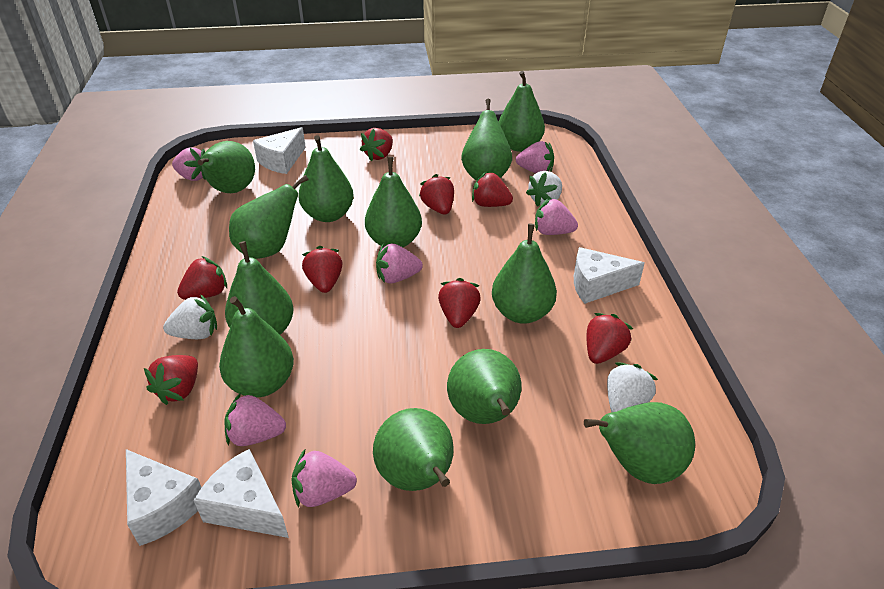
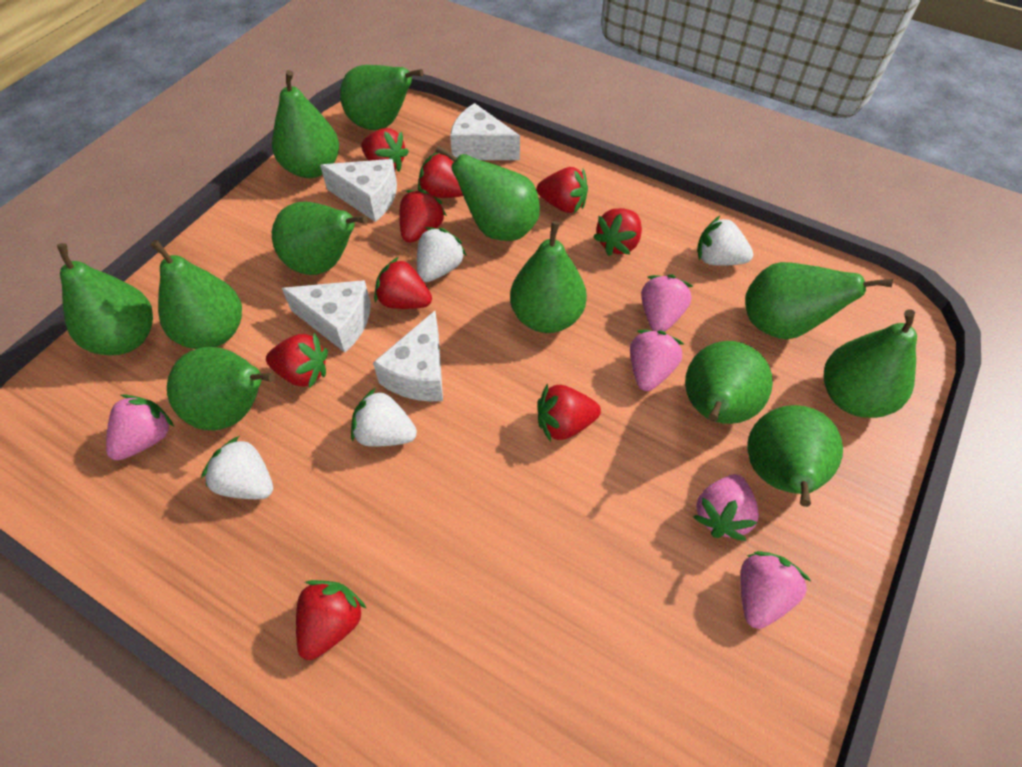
pink strawberry: 6 -> 5
red strawberry: 8 -> 9
white strawberry: 3 -> 4

